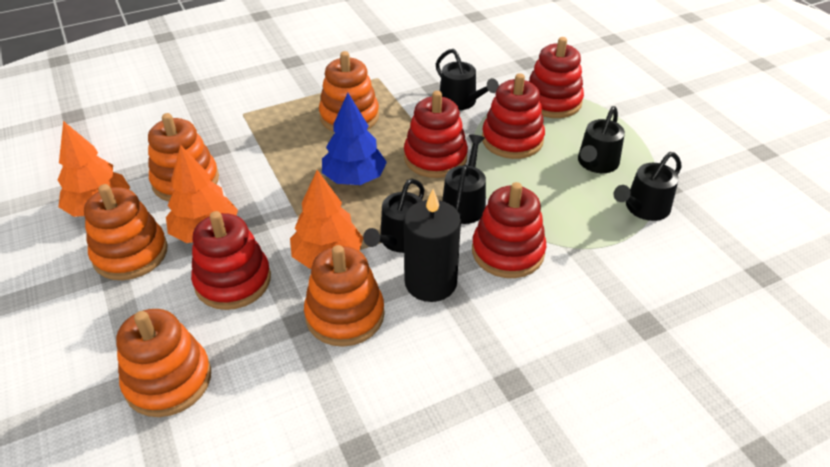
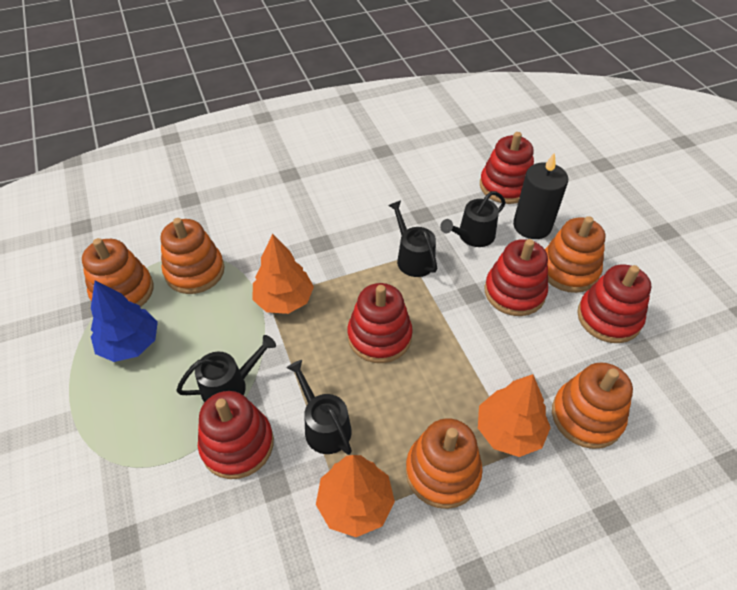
black watering can: 5 -> 4

